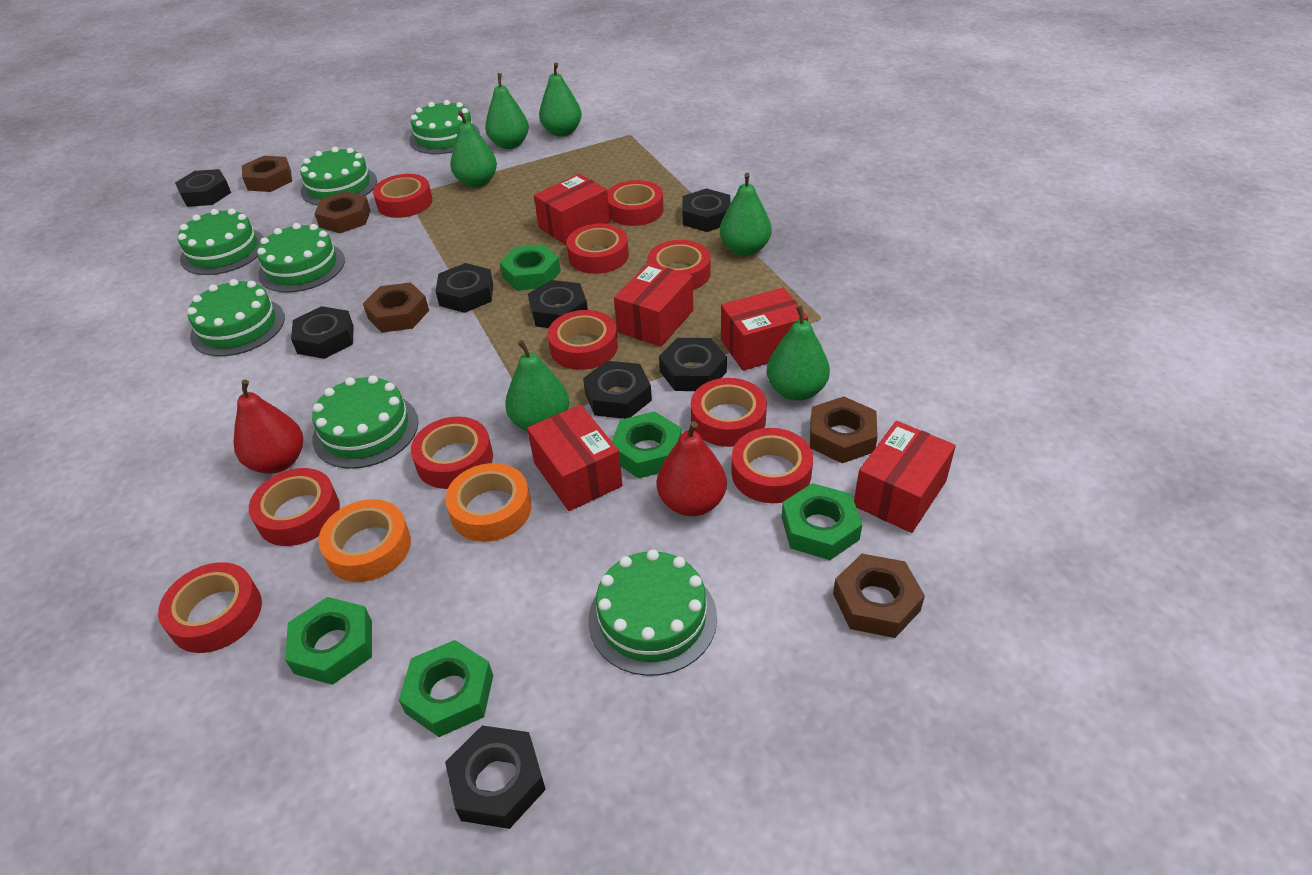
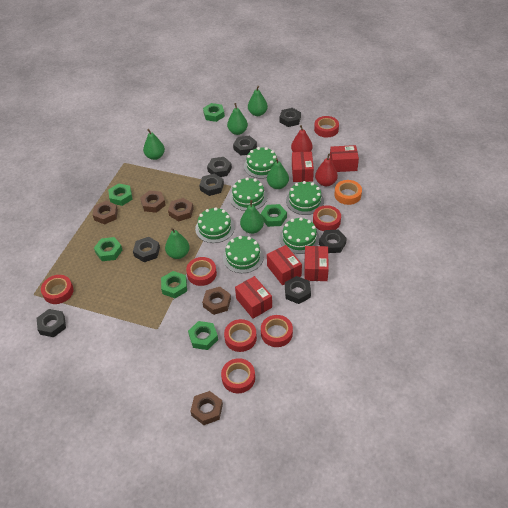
green cake: 7 -> 6
green nut: 5 -> 6
orange tape: 2 -> 1
red tape: 10 -> 7

